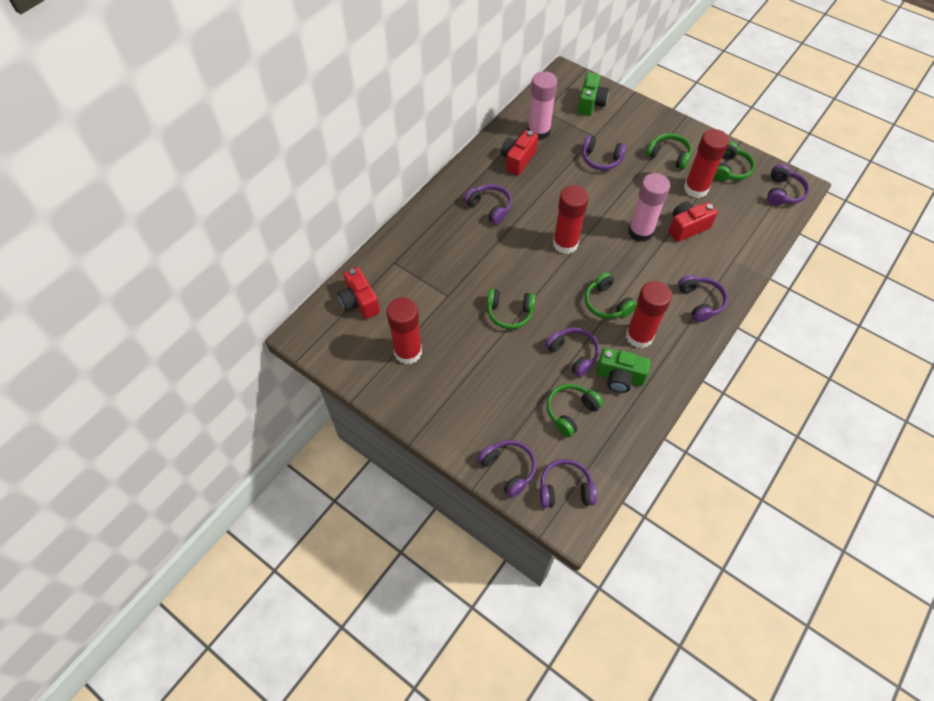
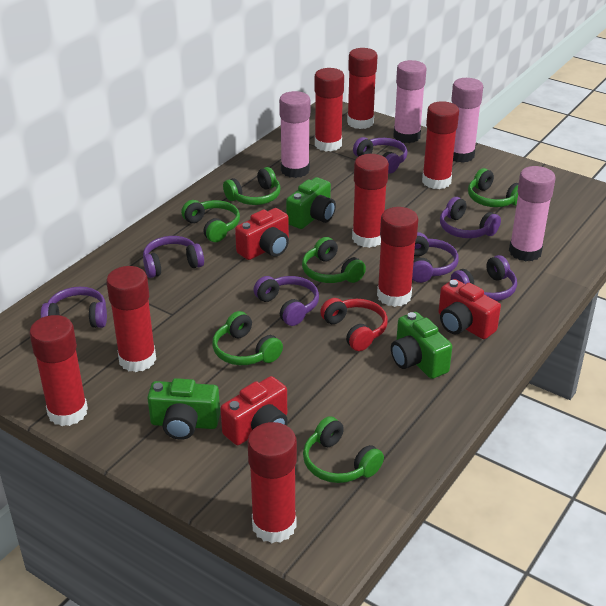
green camera: 2 -> 3
green headphones: 5 -> 6
pink glue stick: 2 -> 4
red glue stick: 4 -> 8
red headphones: 0 -> 1

